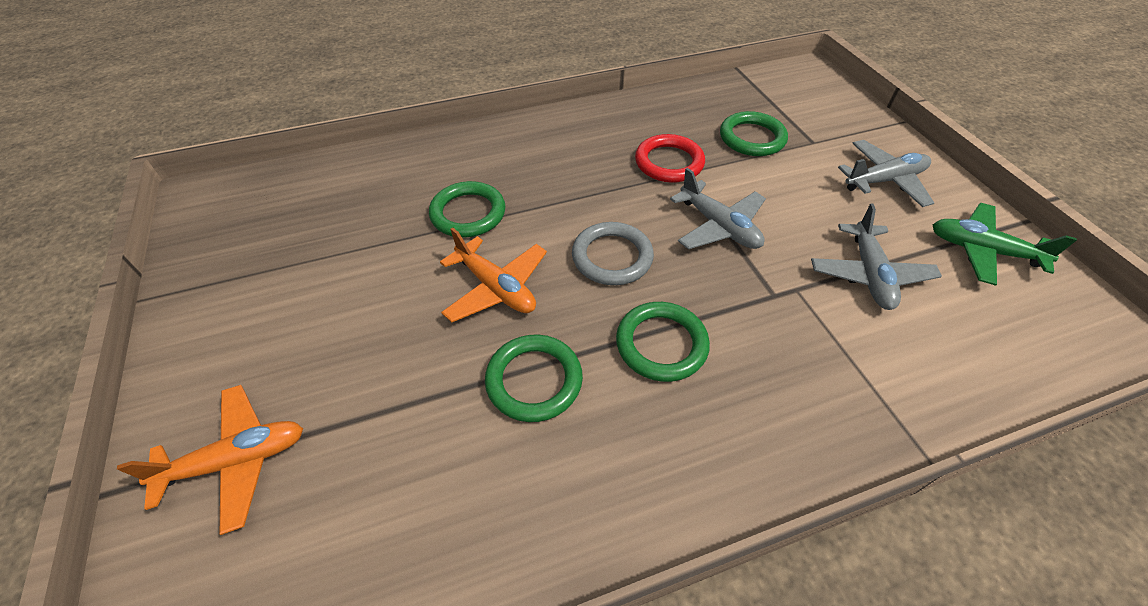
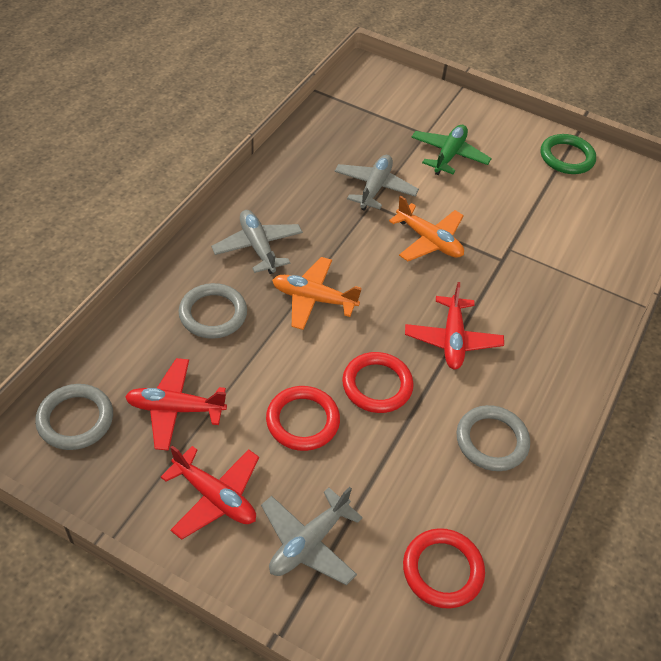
green ring: 4 -> 1
grey ring: 1 -> 3
red plane: 0 -> 3
red ring: 1 -> 3

